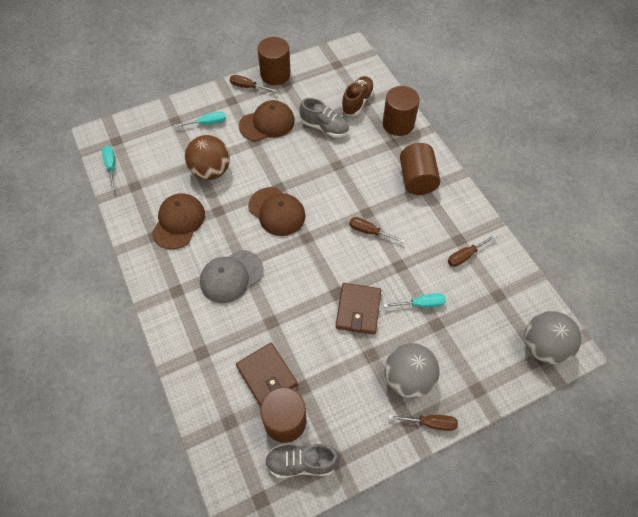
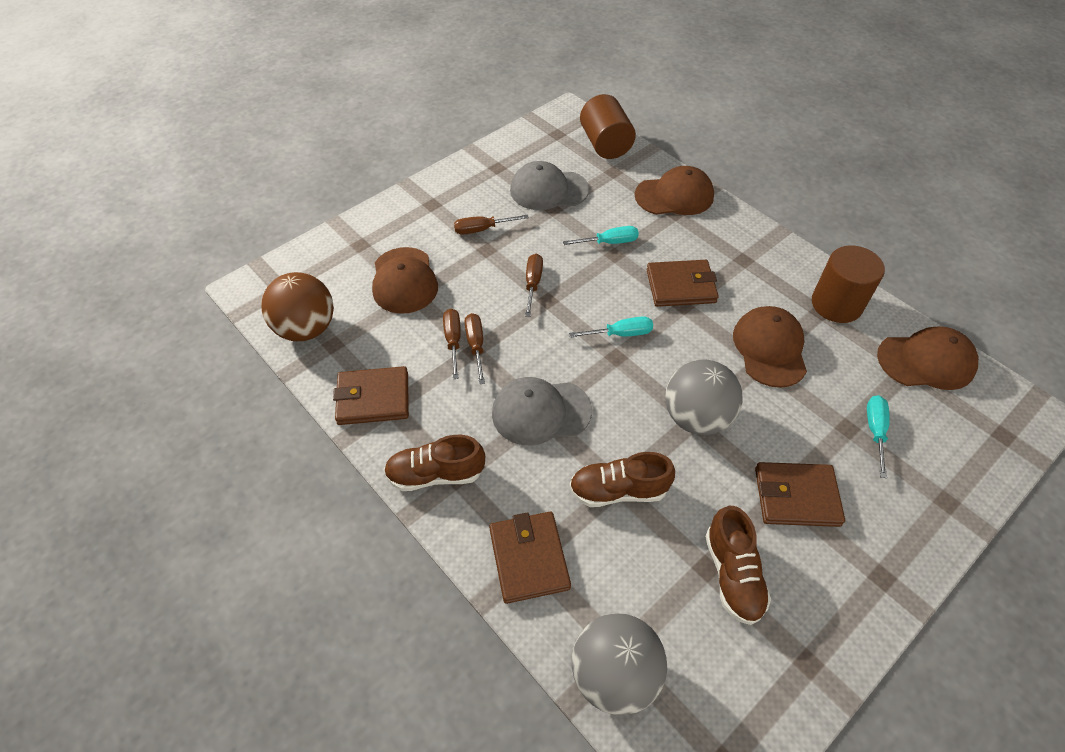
brown cap: 3 -> 4
brown cylinder: 4 -> 2
brown shoe: 1 -> 3
brown wallet: 2 -> 4
grey cap: 1 -> 2
grey shoe: 2 -> 0

